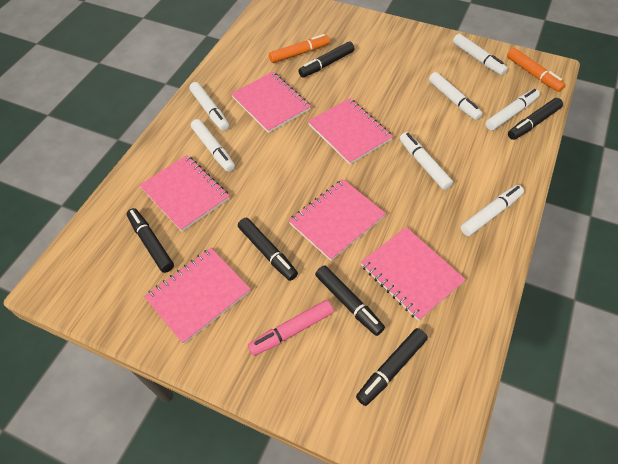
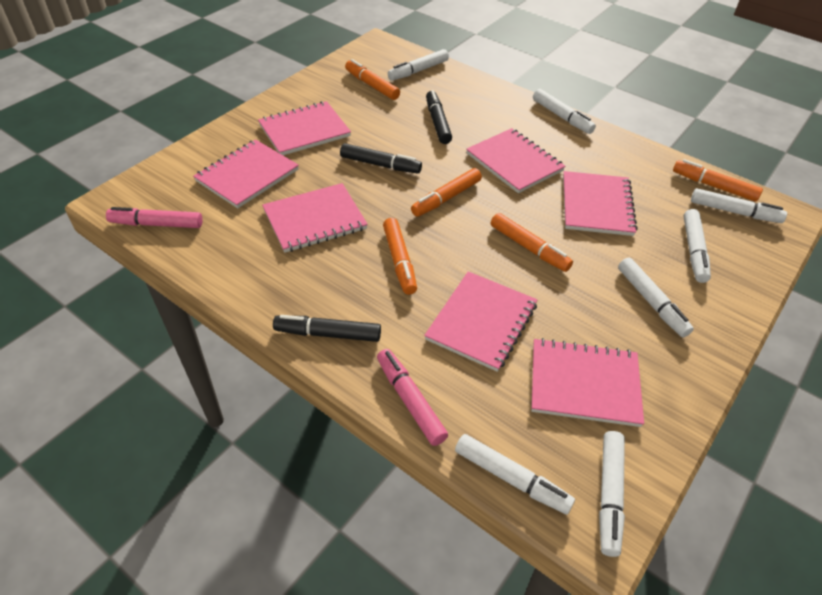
black marker: 6 -> 3
orange marker: 2 -> 5
pink marker: 1 -> 2
pink notebook: 6 -> 7

